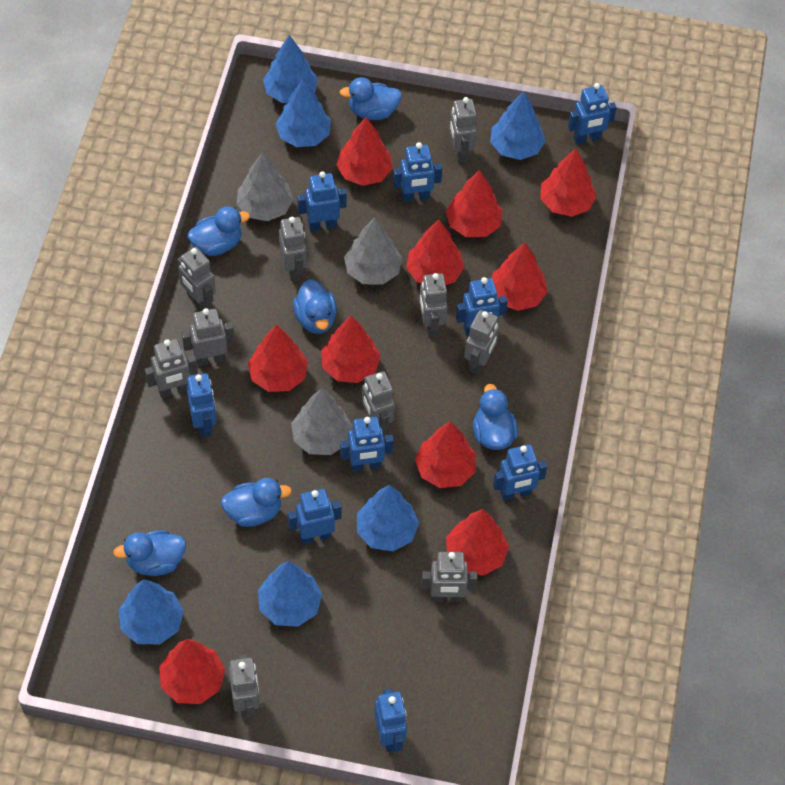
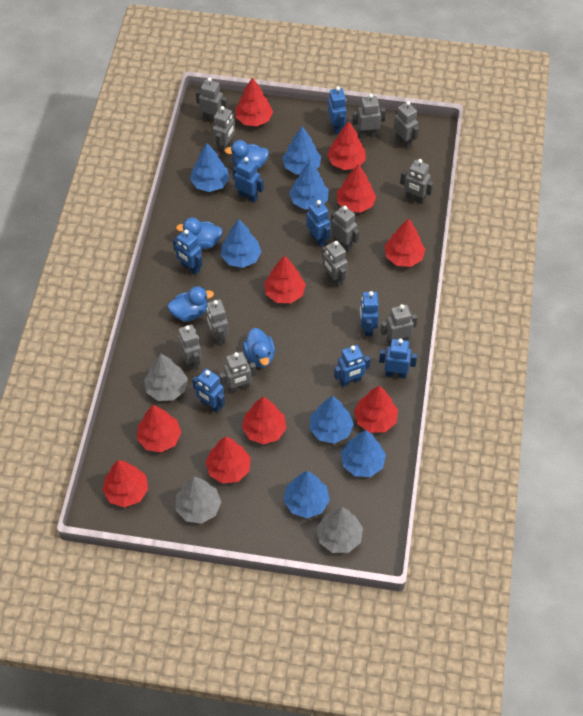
blue duck: 6 -> 4
blue robot: 9 -> 8
blue tree: 6 -> 7
grey robot: 10 -> 11

